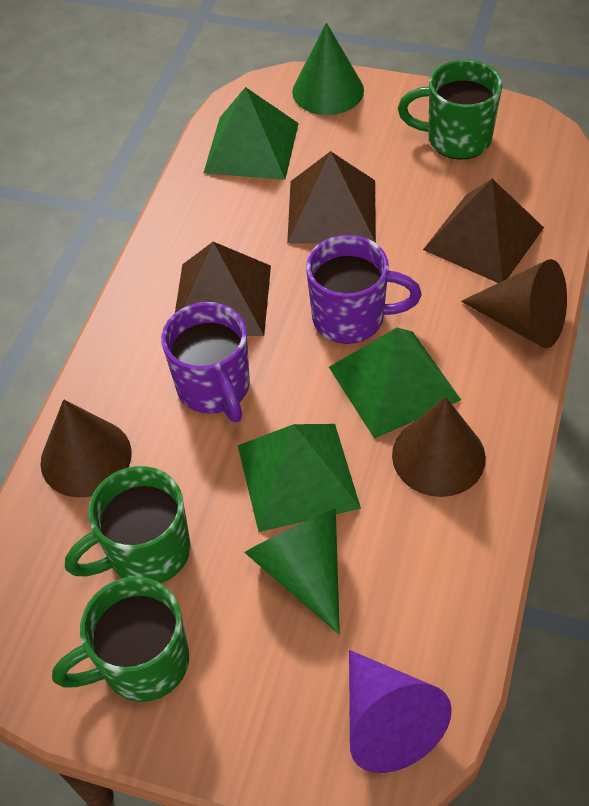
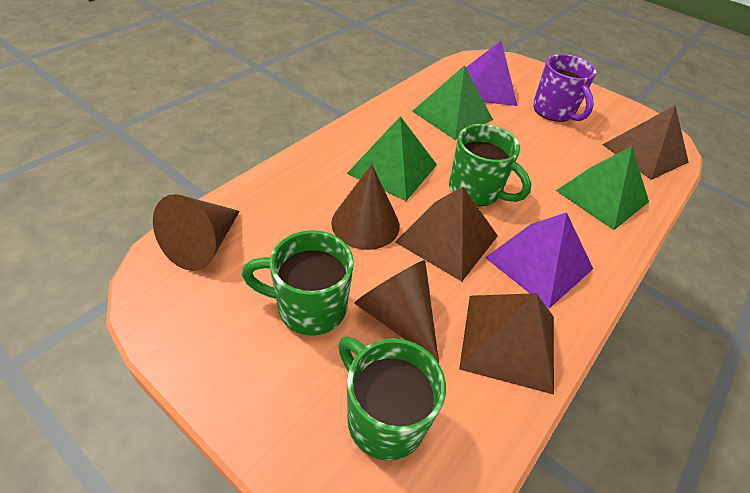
green cone: 2 -> 0
purple cone: 1 -> 0
purple mug: 2 -> 1
purple pyramid: 0 -> 2

